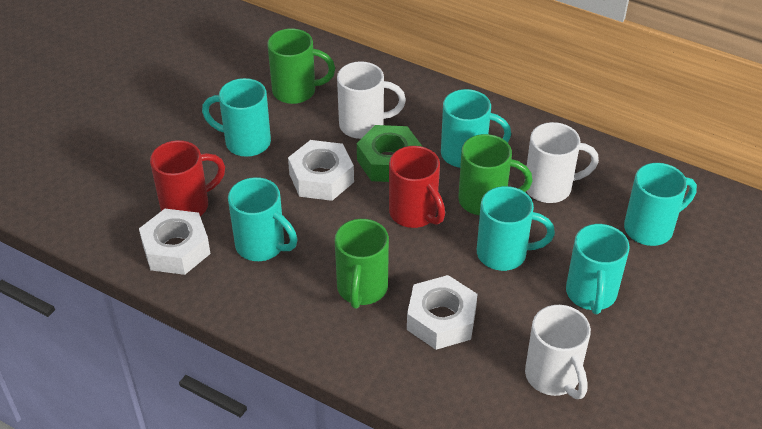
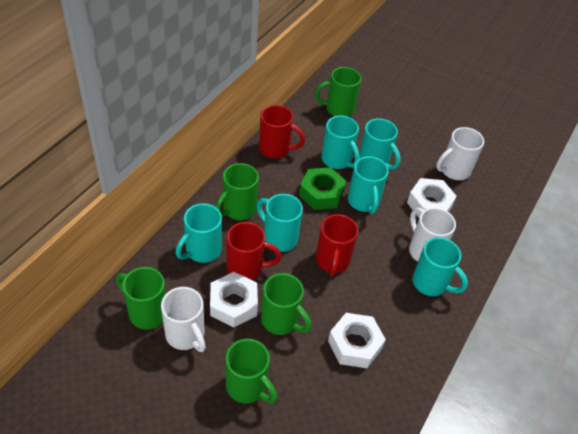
green mug: 3 -> 5
red mug: 2 -> 3

